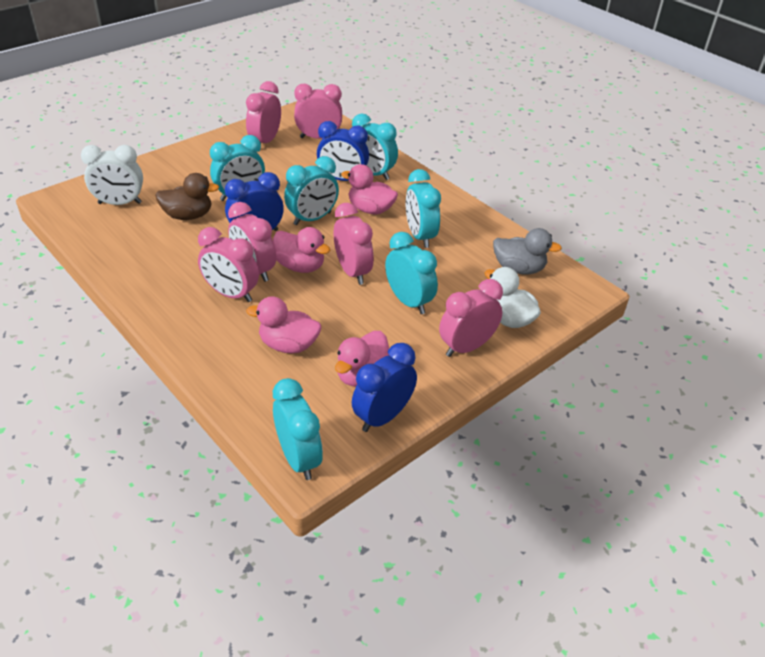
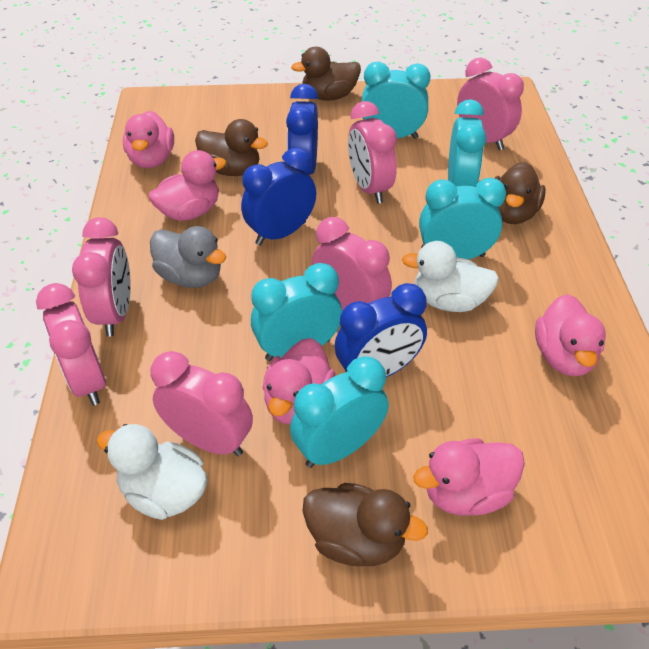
brown duck: 1 -> 4
pink duck: 4 -> 5
turquoise clock: 6 -> 5
white clock: 1 -> 0
white duck: 1 -> 2

